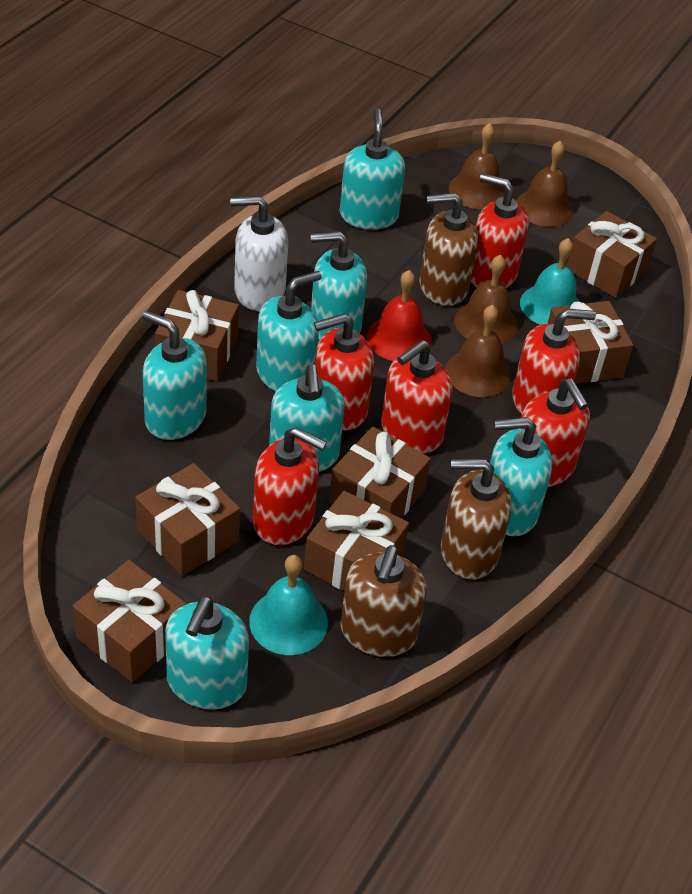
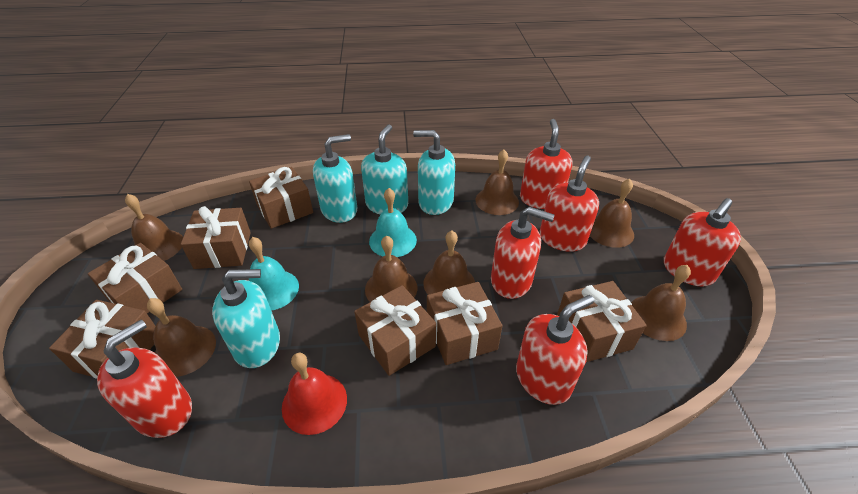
brown bell: 4 -> 7
brown soap dispenser: 3 -> 0
turquoise soap dispenser: 7 -> 4
white soap dispenser: 1 -> 0

